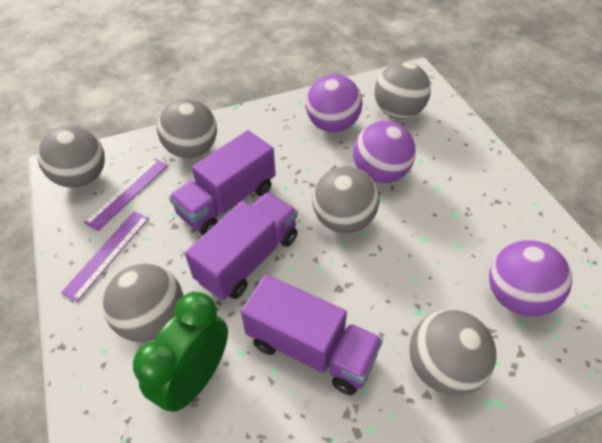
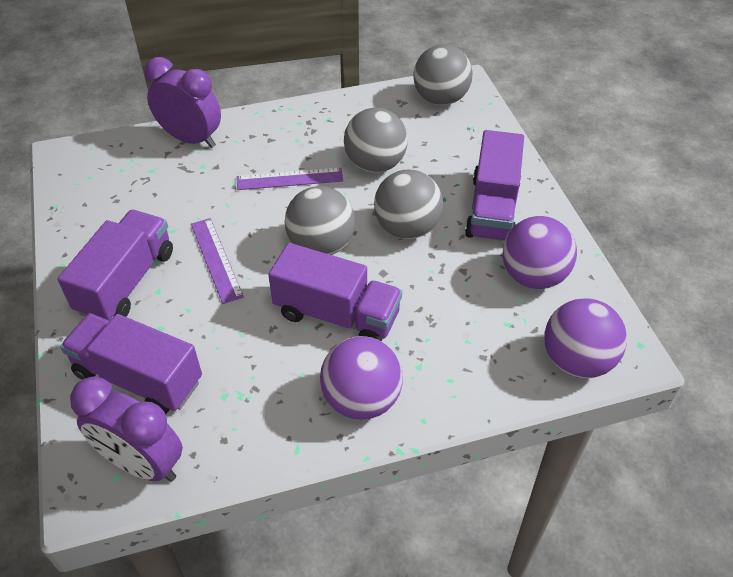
green clock: 1 -> 0
grey ball: 6 -> 4
purple clock: 0 -> 2
purple truck: 3 -> 4

